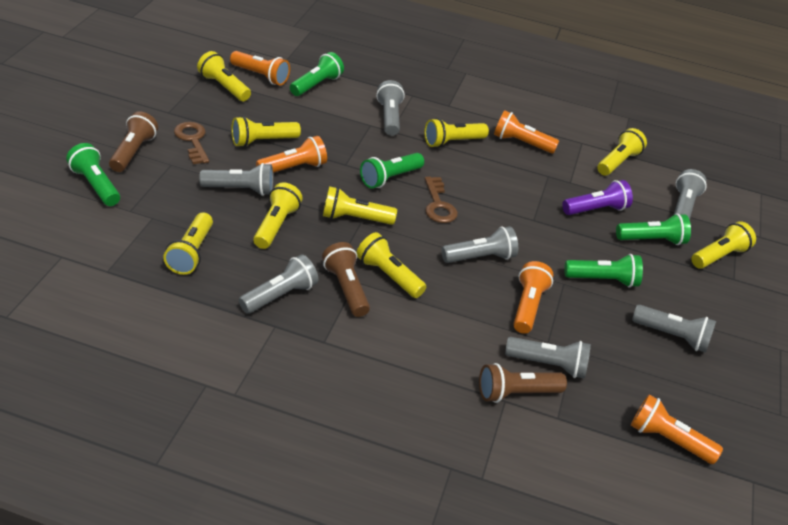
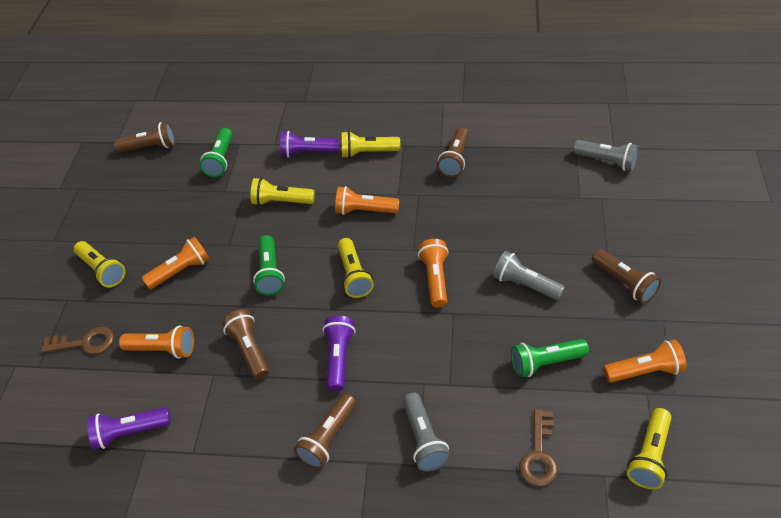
brown flashlight: 3 -> 5
green flashlight: 5 -> 3
grey flashlight: 7 -> 3
purple flashlight: 1 -> 3
yellow flashlight: 9 -> 5

